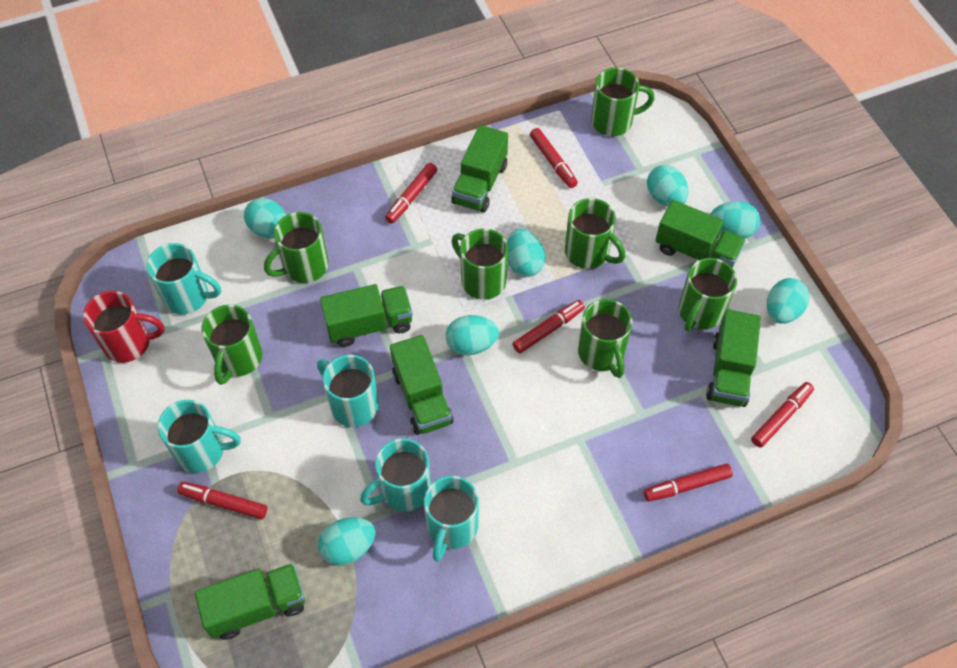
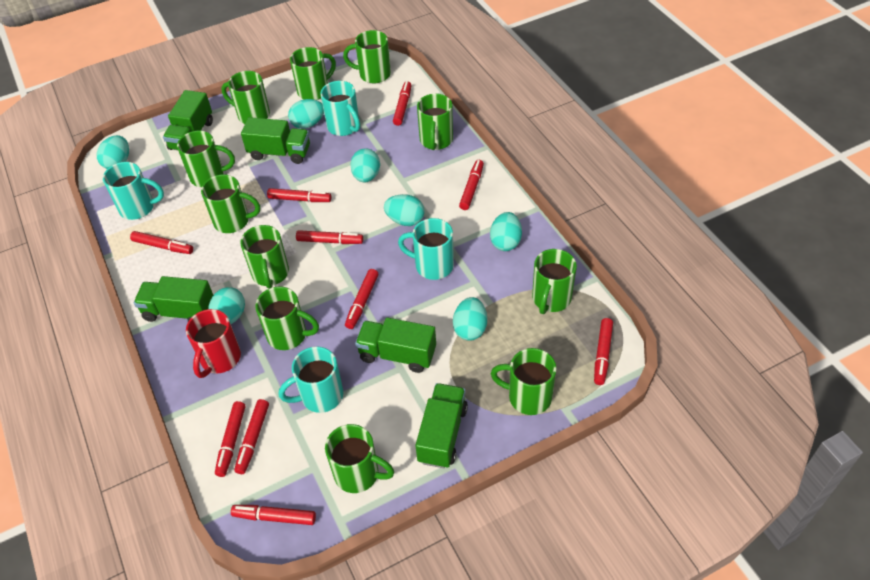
green mug: 7 -> 11
green truck: 6 -> 5
red marker: 6 -> 10
turquoise mug: 5 -> 4

